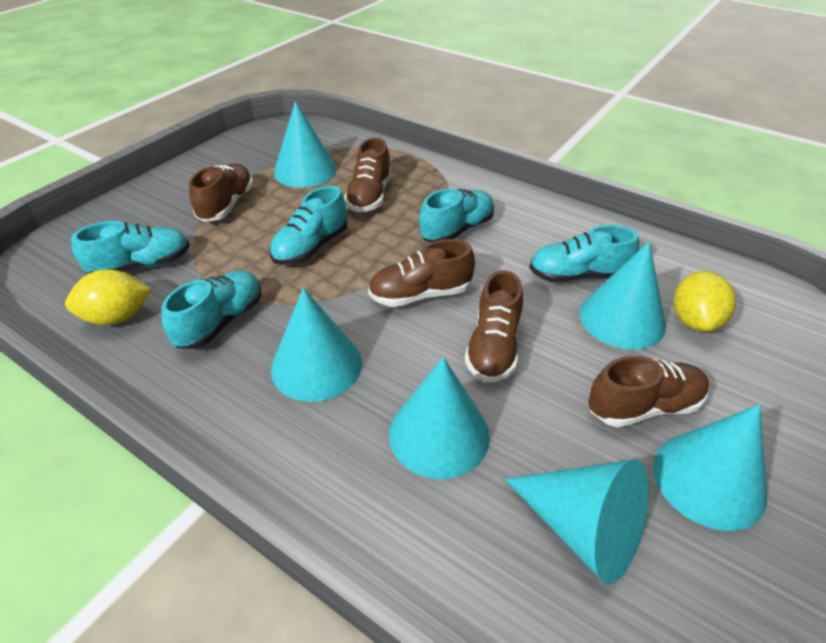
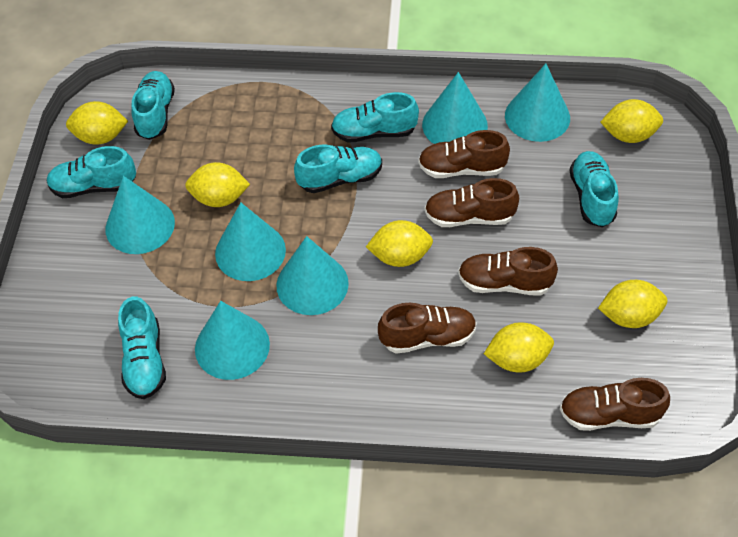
turquoise shoe: 5 -> 6
yellow lemon: 2 -> 6

